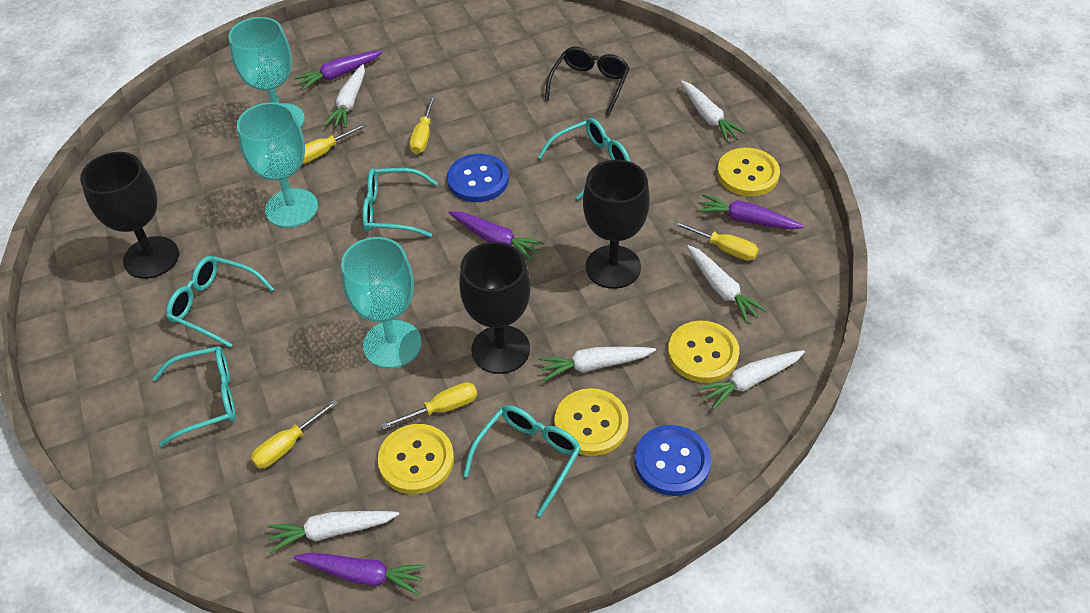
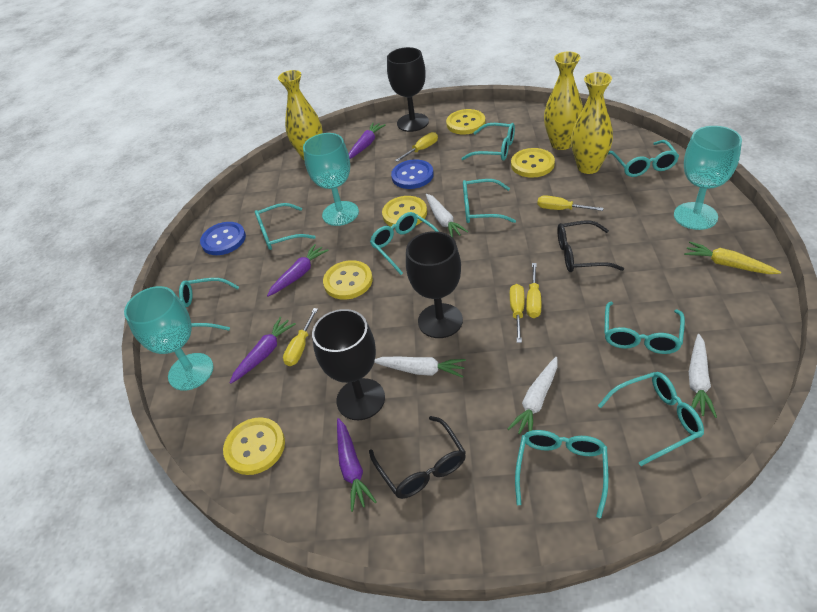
black glasses: 1 -> 2
turquoise glasses: 5 -> 9
white carrot: 6 -> 4
yellow button: 4 -> 5
yellow carrot: 0 -> 1
yellow vase: 0 -> 3

